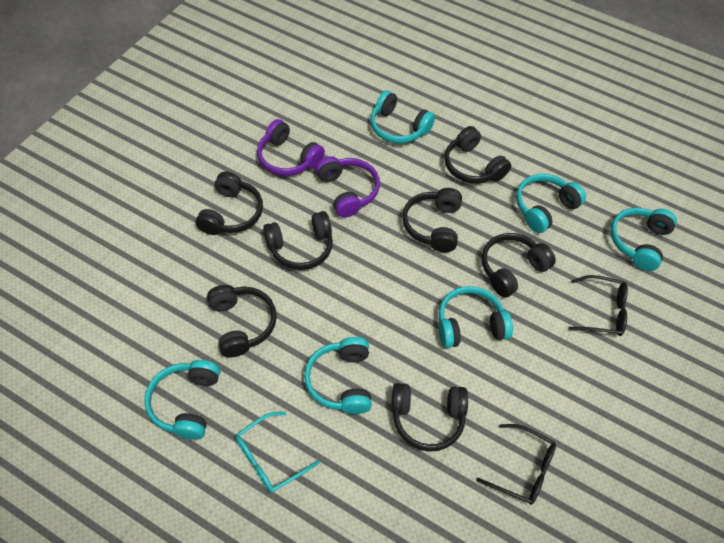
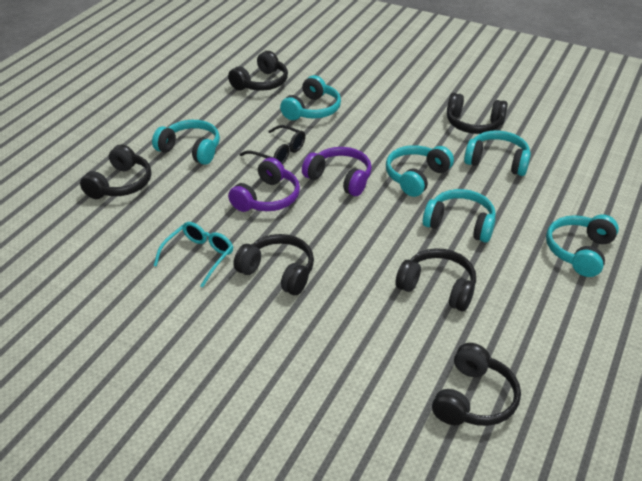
black glasses: 2 -> 1
black headphones: 7 -> 6

